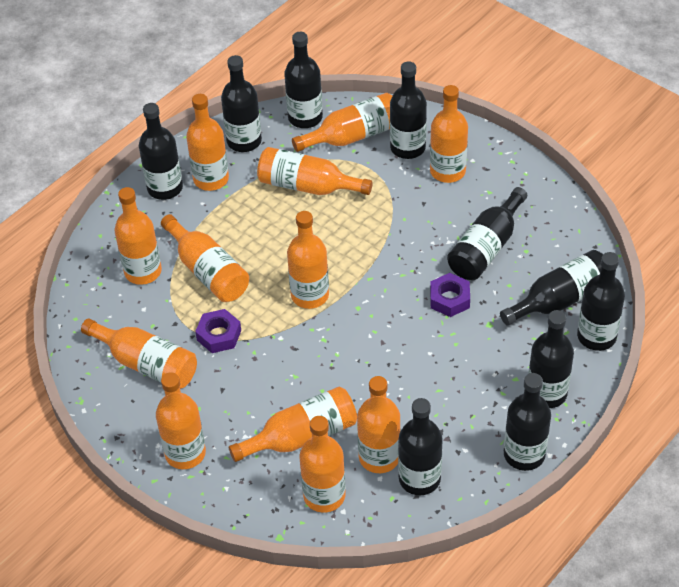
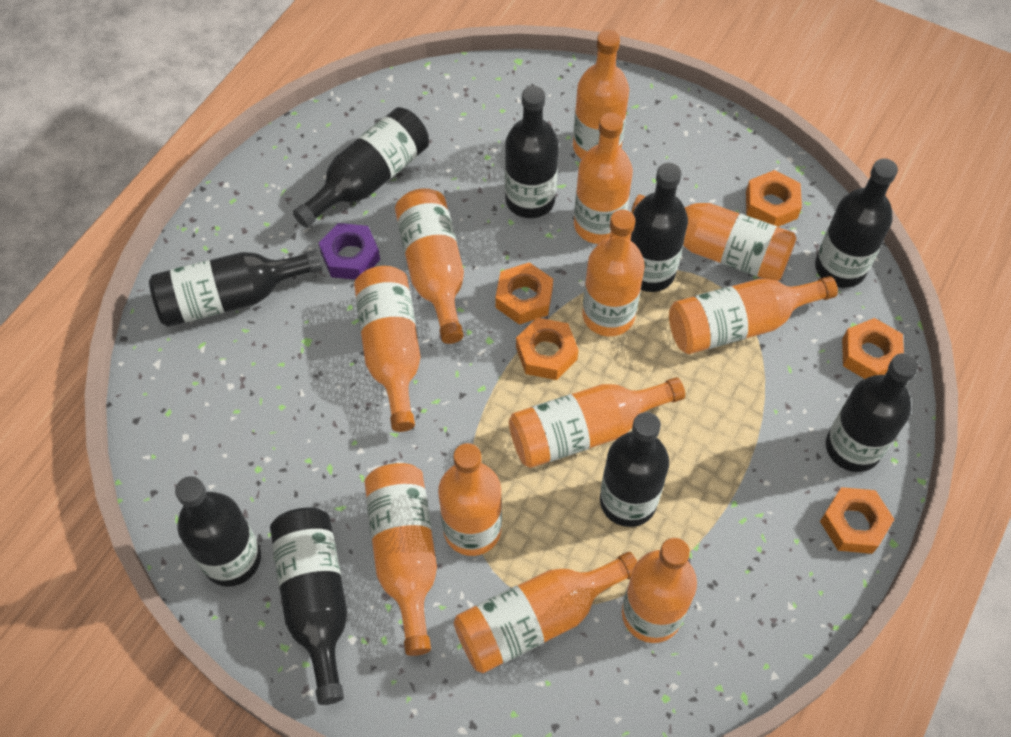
black bottle: 10 -> 9
orange nut: 0 -> 5
purple nut: 2 -> 1

